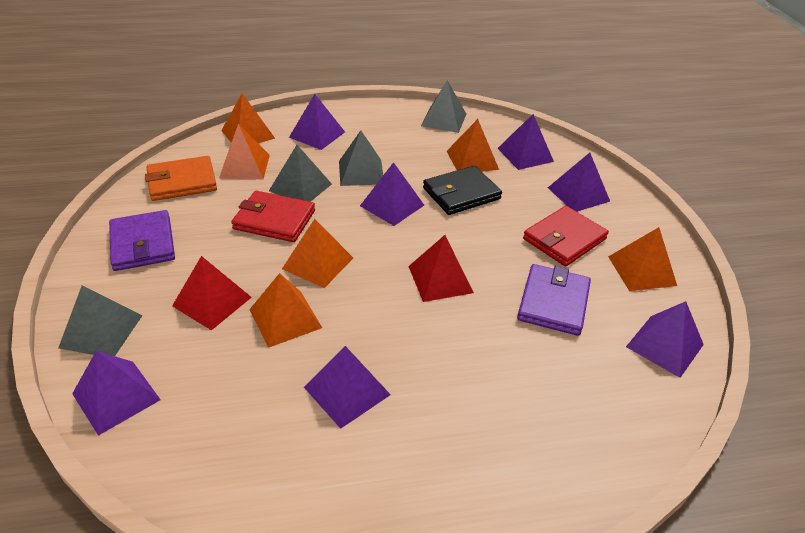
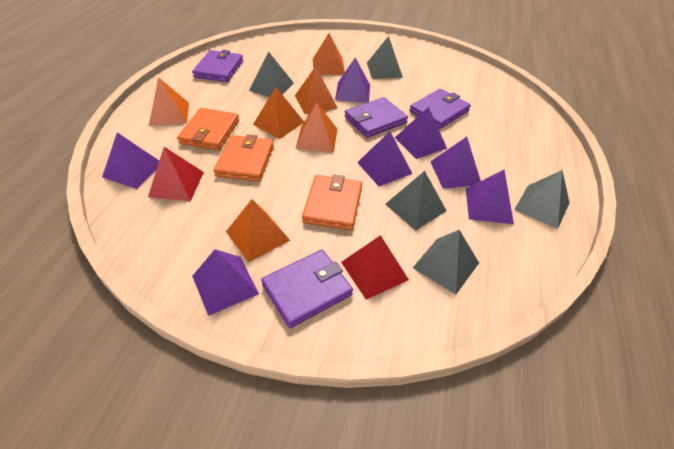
black wallet: 1 -> 0
grey pyramid: 4 -> 5
orange wallet: 1 -> 3
purple wallet: 2 -> 4
red wallet: 2 -> 0

